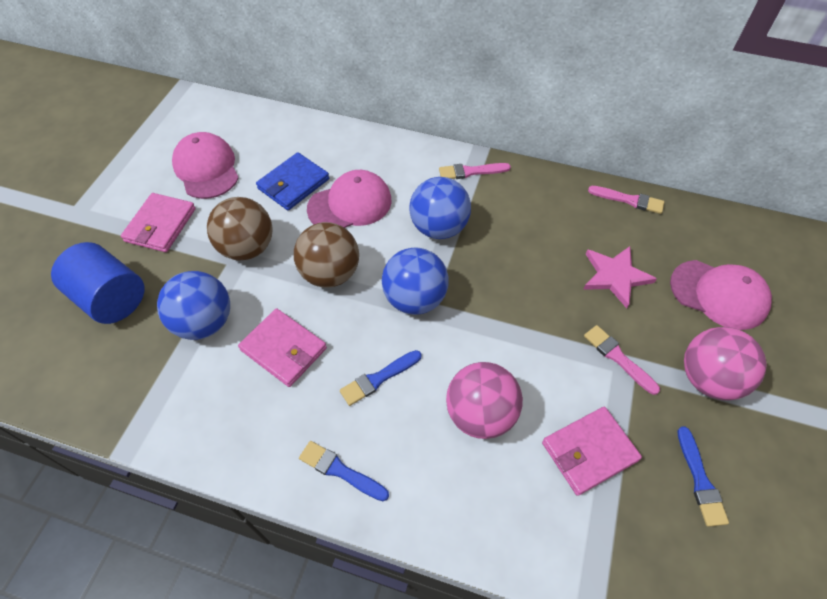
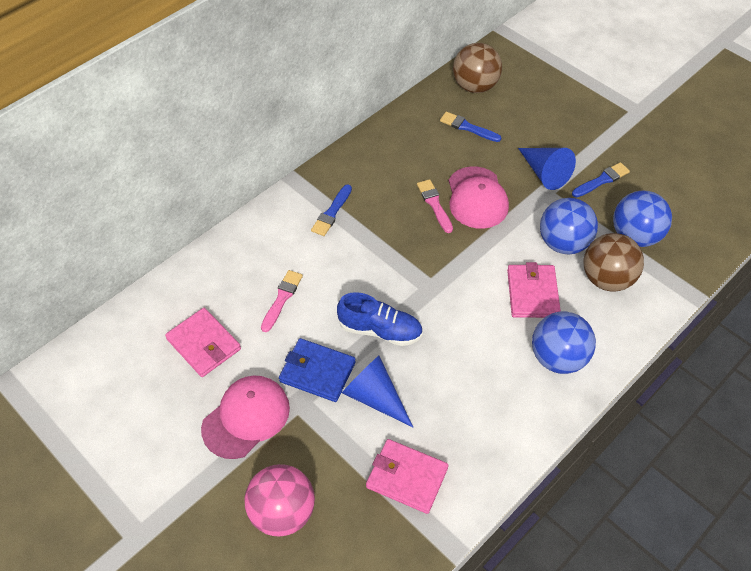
blue cone: 0 -> 2
blue cylinder: 1 -> 0
blue shoe: 0 -> 1
pink ball: 2 -> 1
pink brush: 3 -> 2
pink cap: 3 -> 2
pink star: 1 -> 0

